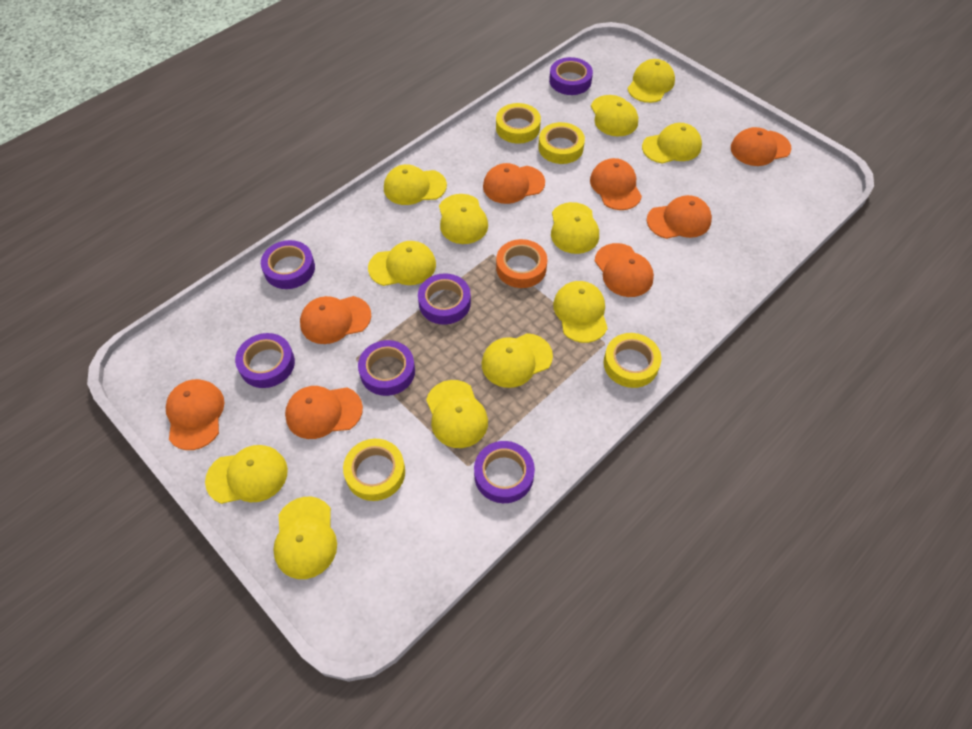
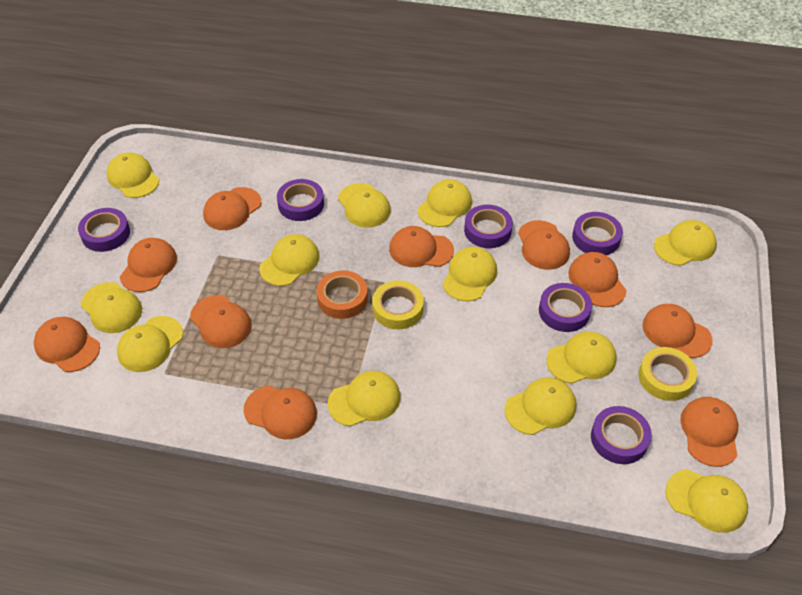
orange cap: 8 -> 10
yellow tape: 4 -> 2

